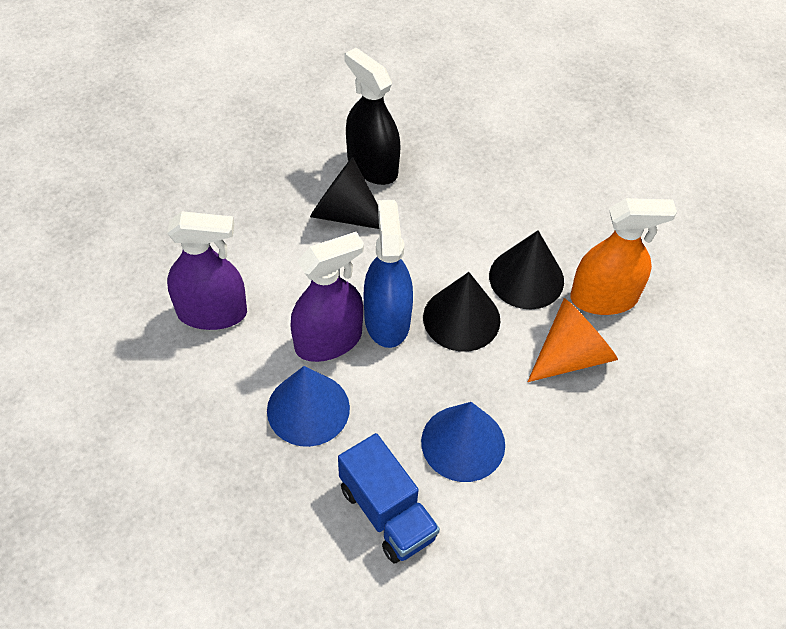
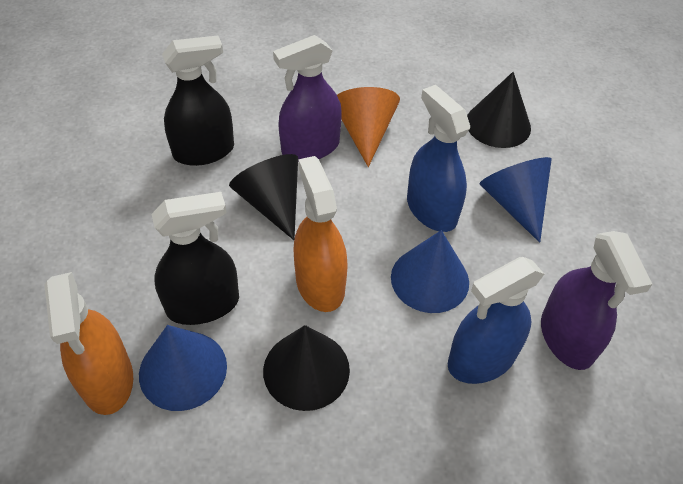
black spray bottle: 1 -> 2
blue cone: 2 -> 3
blue spray bottle: 1 -> 2
blue truck: 1 -> 0
orange spray bottle: 1 -> 2

